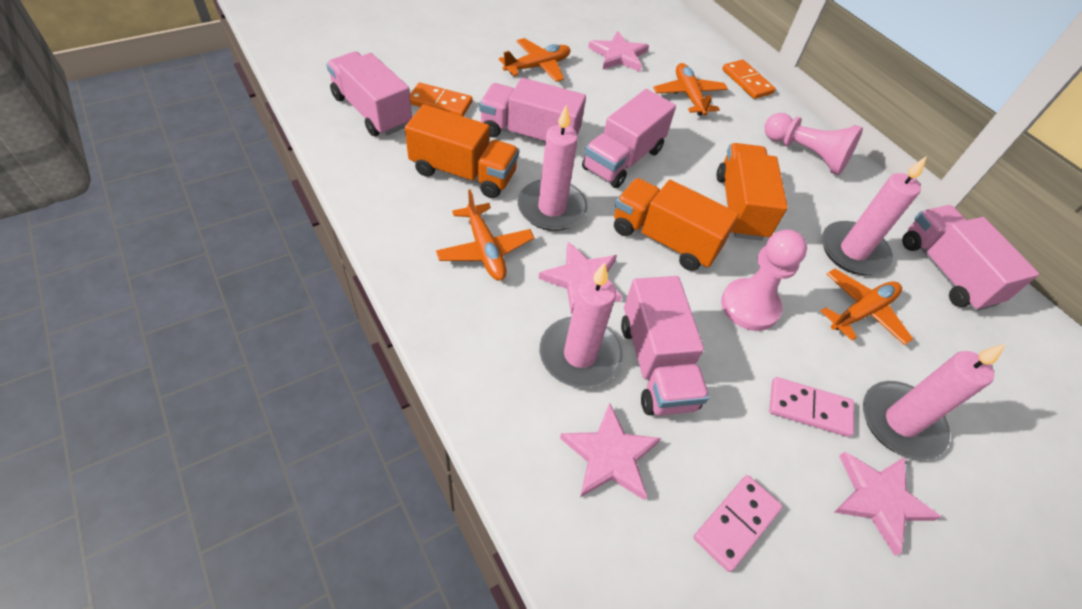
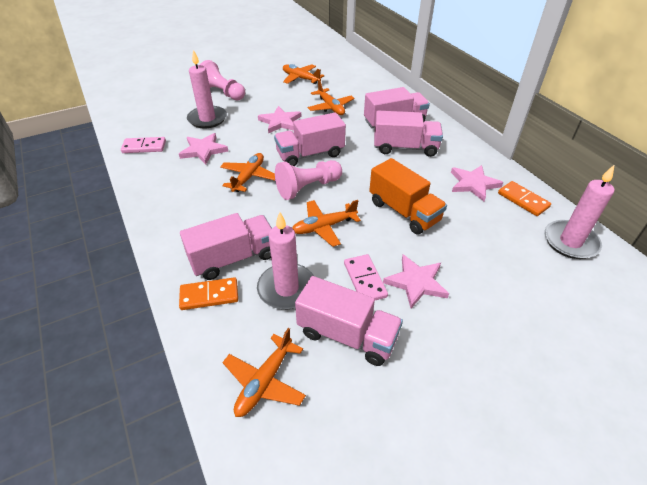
orange plane: 4 -> 5
orange truck: 3 -> 1
pink candle: 4 -> 3

